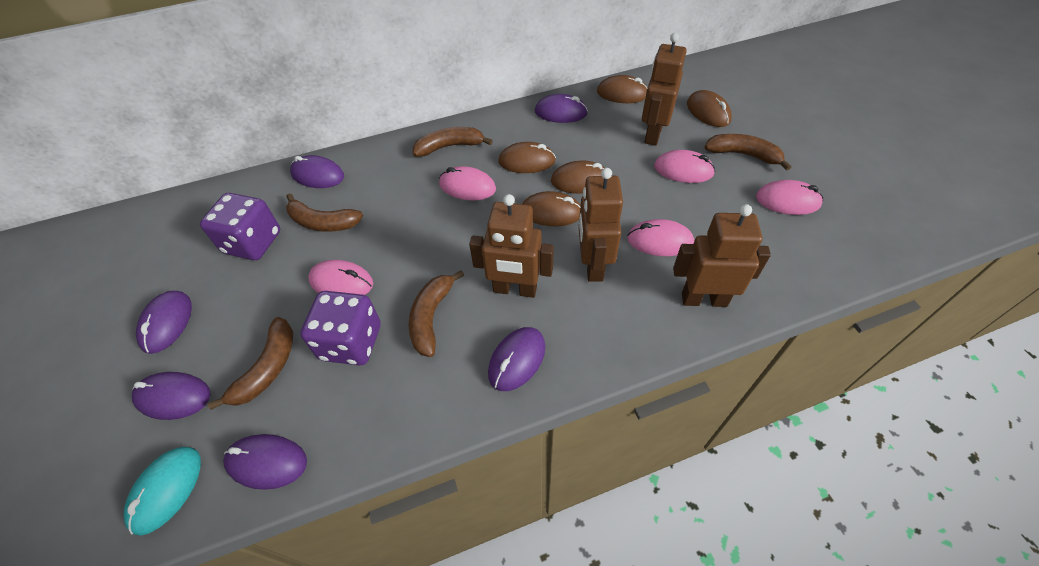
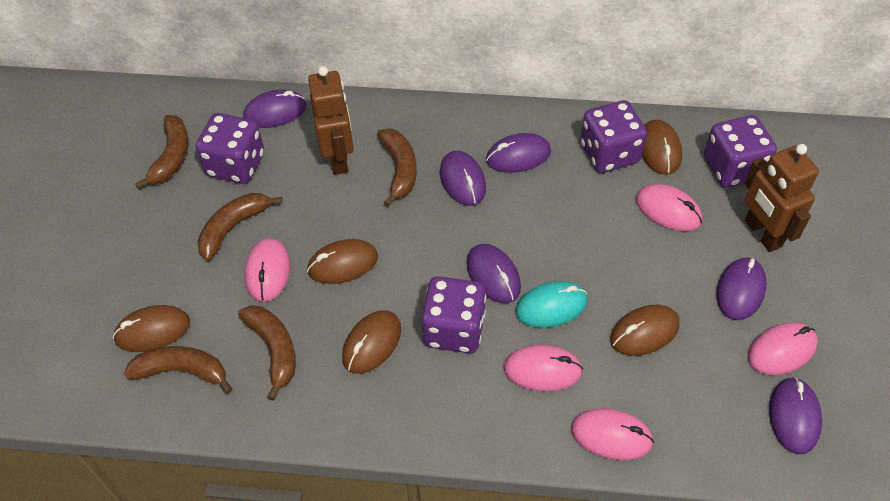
brown robot: 4 -> 2
purple dice: 2 -> 4

